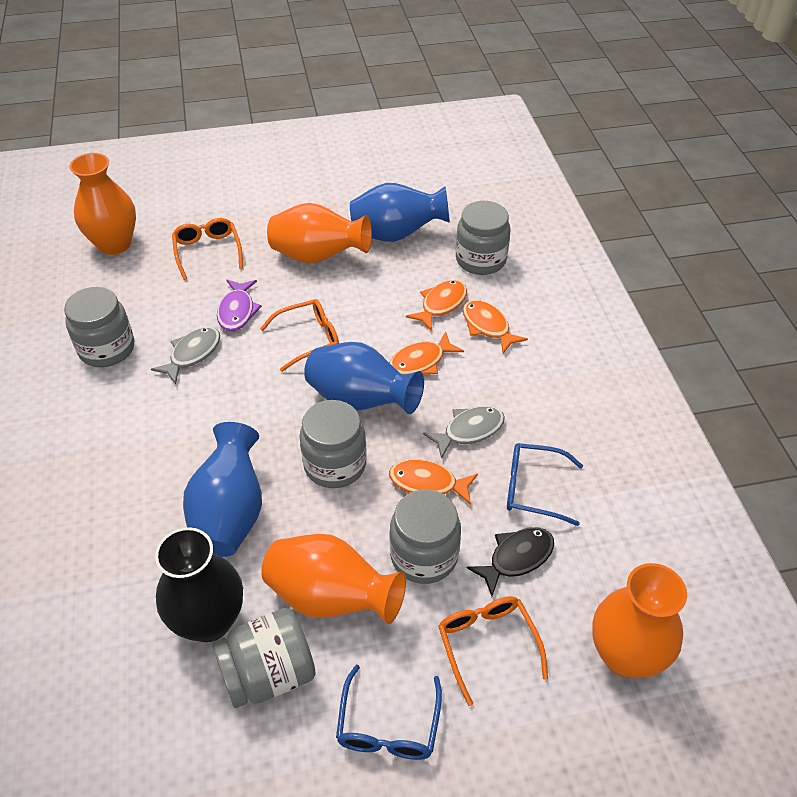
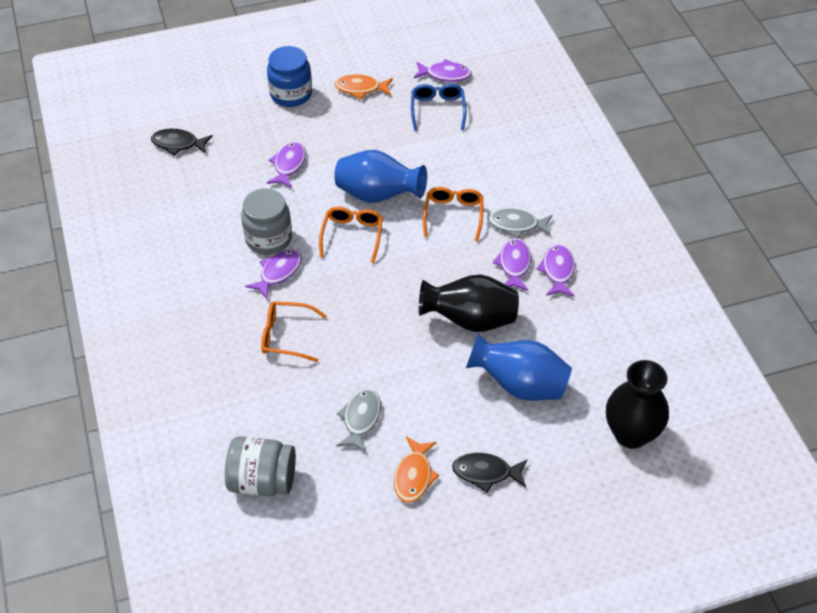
black fish: 1 -> 2
black vase: 1 -> 2
blue glasses: 2 -> 1
blue jar: 0 -> 1
blue vase: 3 -> 2
grey jar: 5 -> 2
orange fish: 4 -> 2
orange vase: 4 -> 0
purple fish: 1 -> 5

